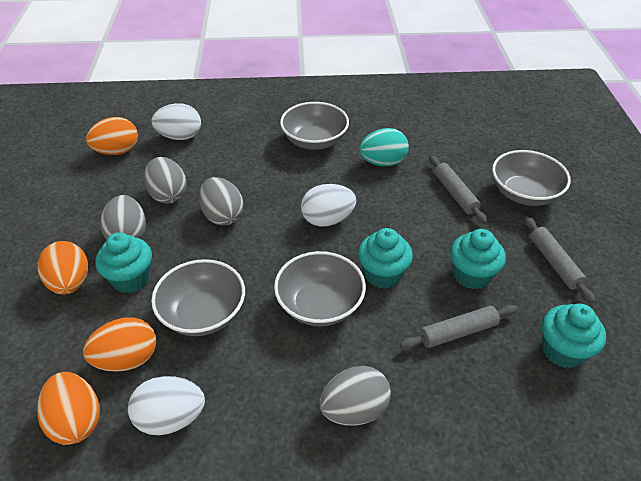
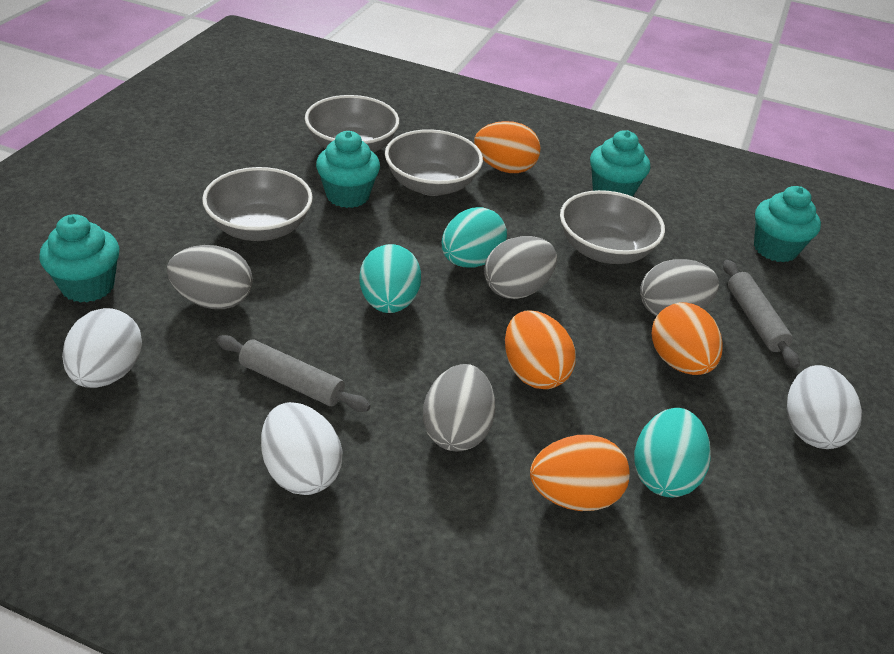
grey rolling pin: 3 -> 2
turquoise egg: 1 -> 3

